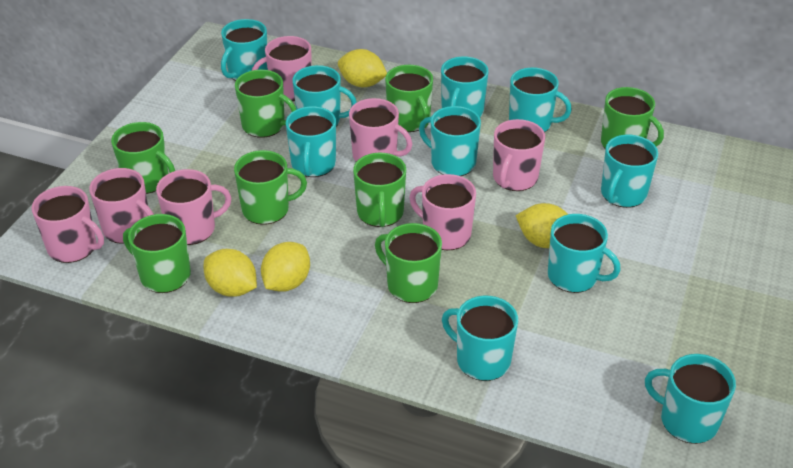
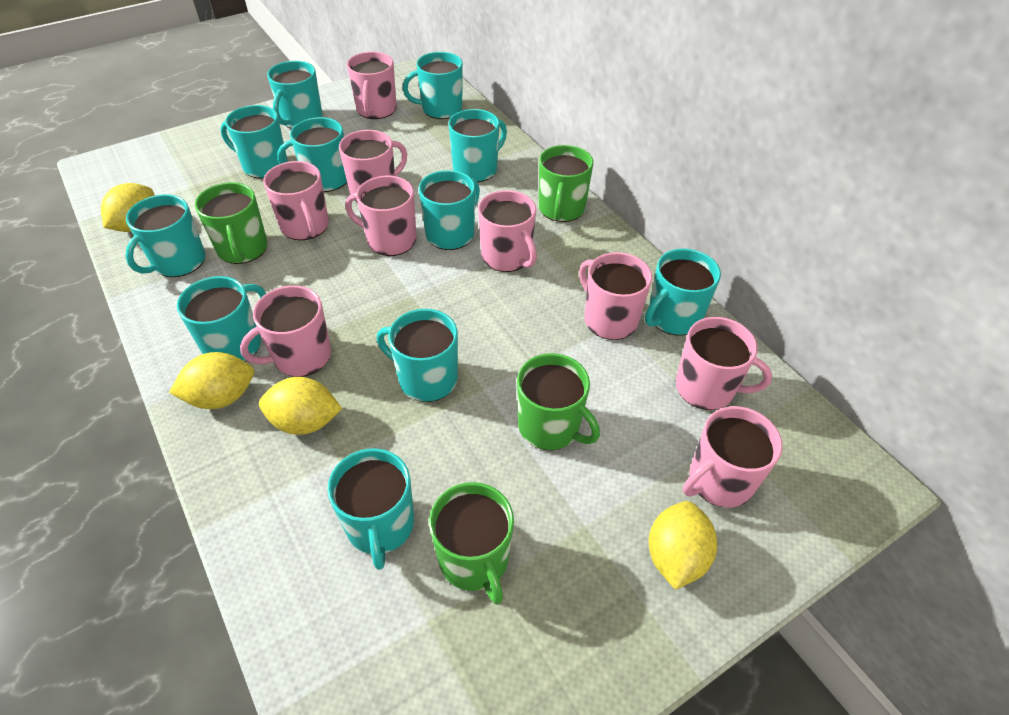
green mug: 8 -> 4
pink mug: 7 -> 9
turquoise mug: 10 -> 11

